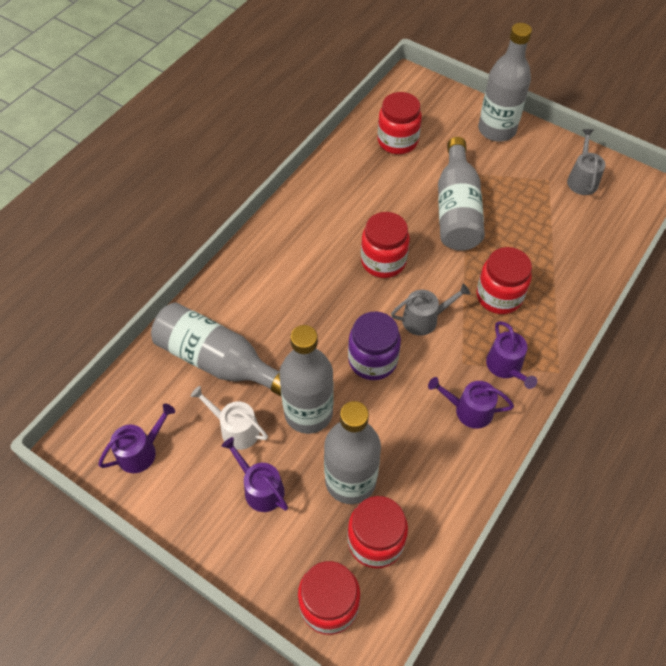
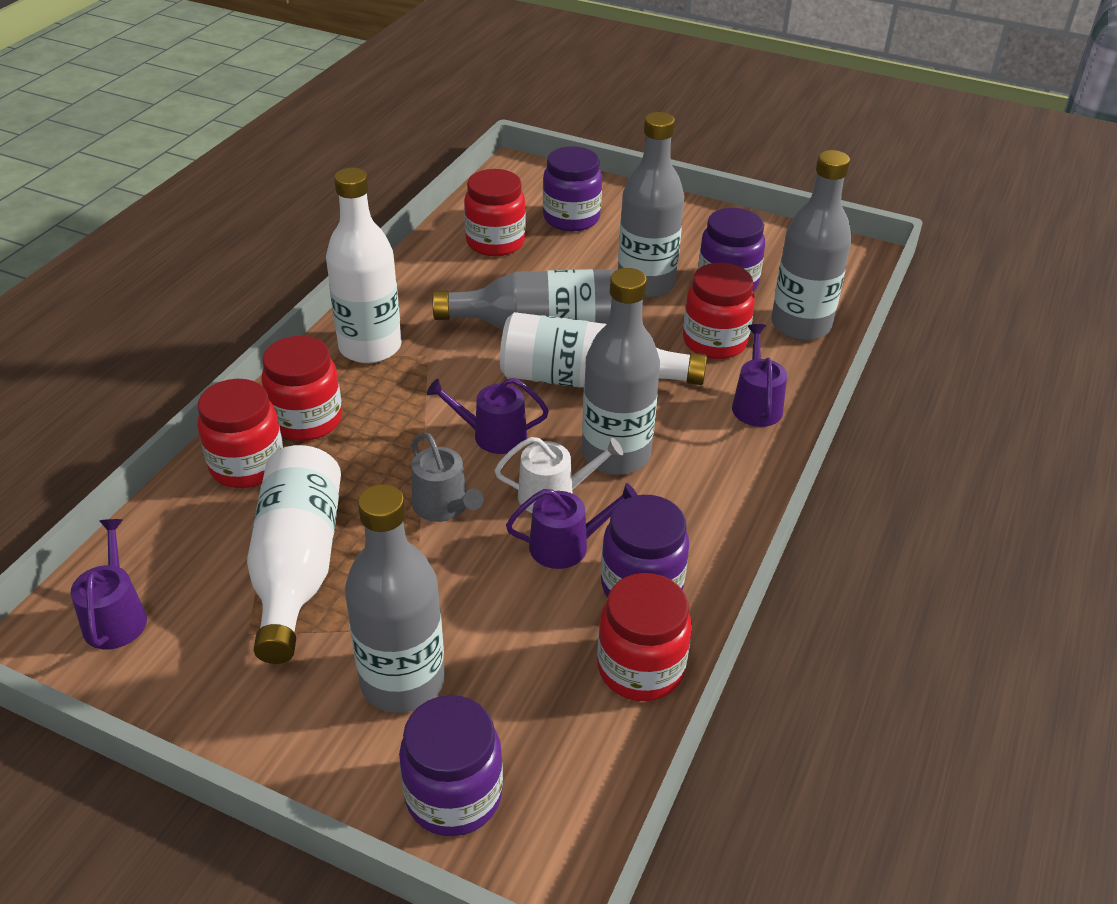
grey watering can: 2 -> 1
purple jar: 1 -> 4
white bottle: 0 -> 3

